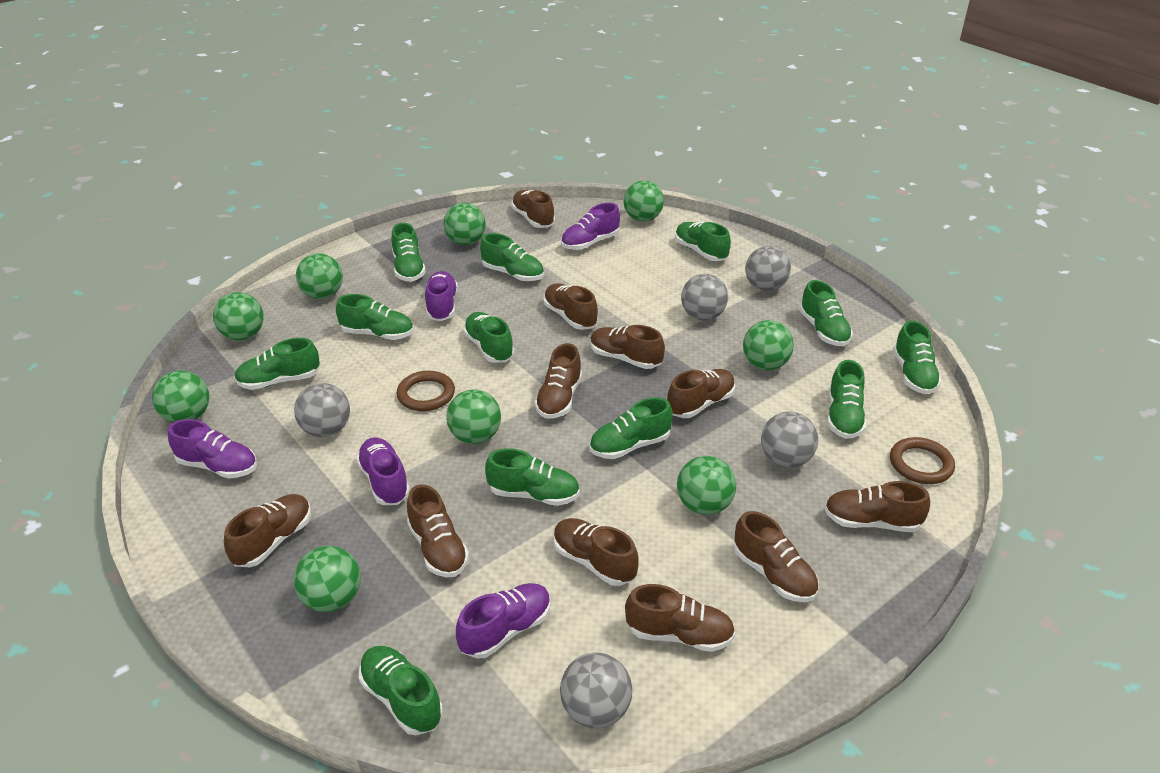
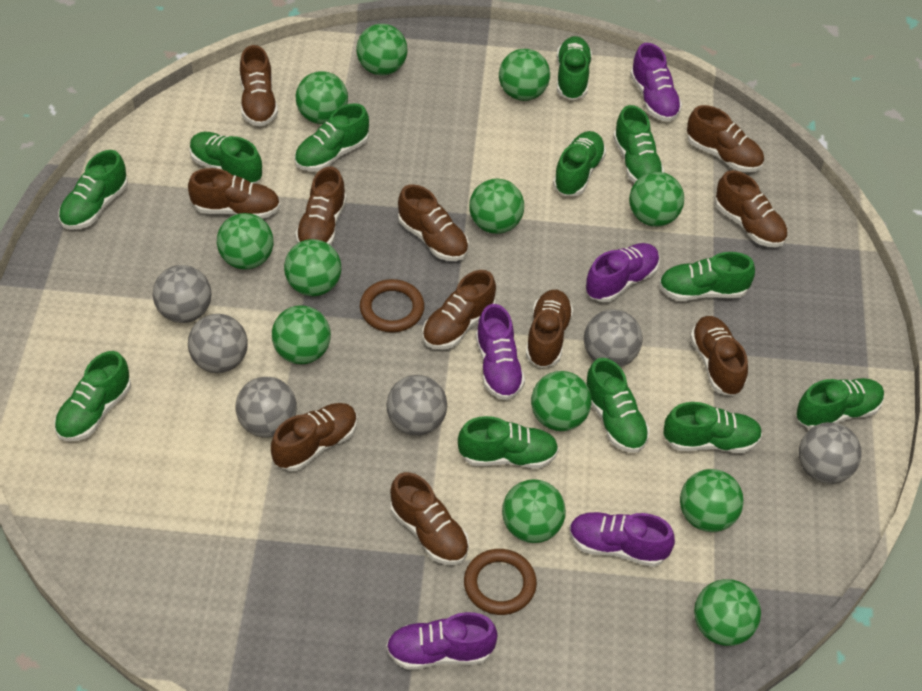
green ball: 9 -> 12
grey ball: 5 -> 6

